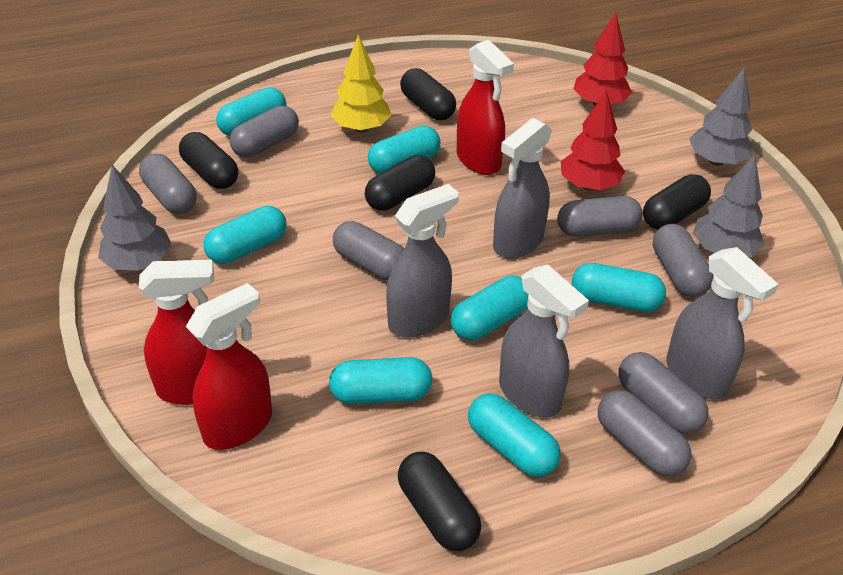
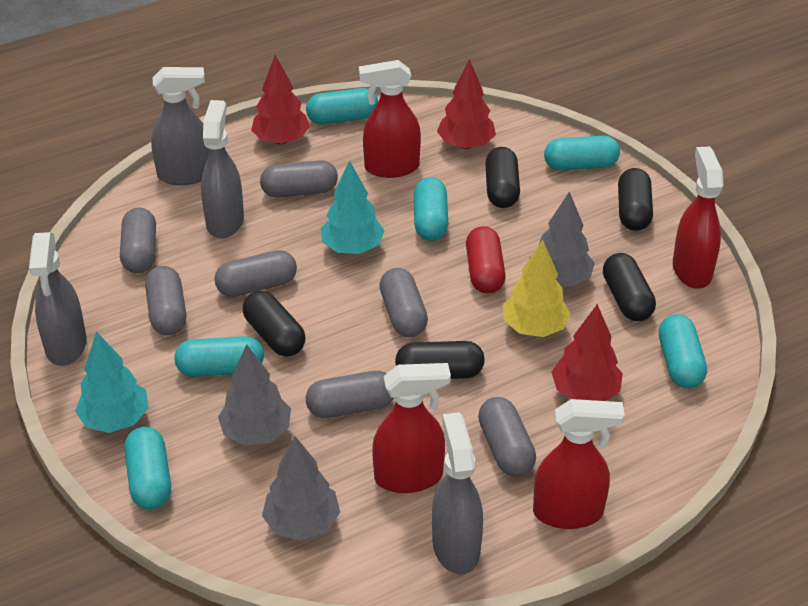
red capsule: 0 -> 1
red spray bottle: 3 -> 4
red tree: 2 -> 3
turquoise capsule: 7 -> 6
turquoise tree: 0 -> 2

